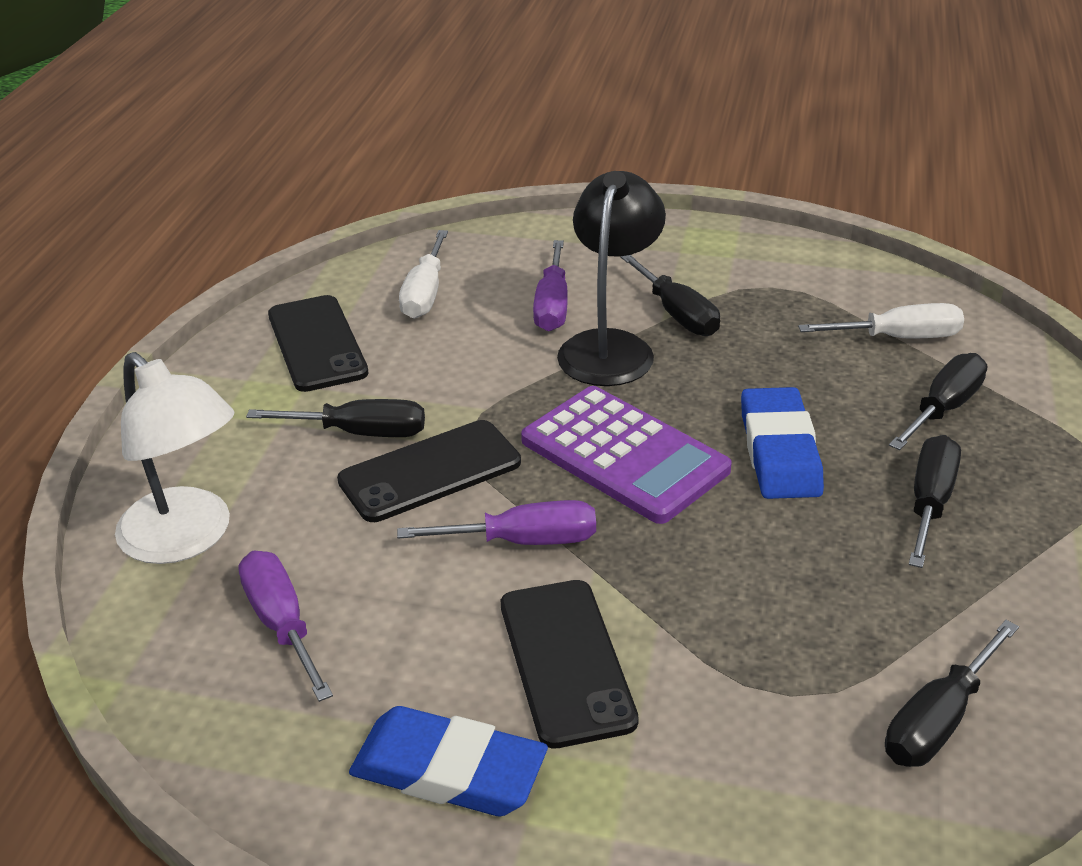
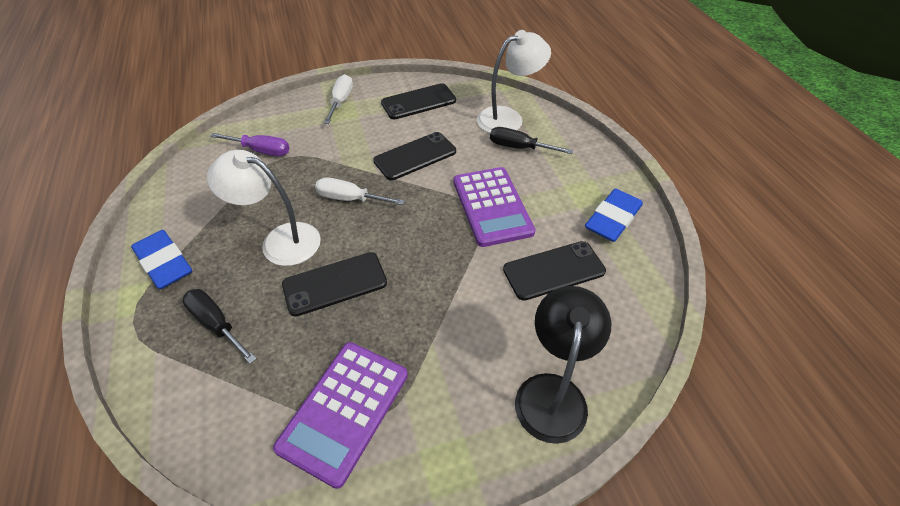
black phone: 3 -> 4
black screwdriver: 5 -> 2
purple calculator: 1 -> 2
purple screwdriver: 3 -> 1
white lamp: 1 -> 2

